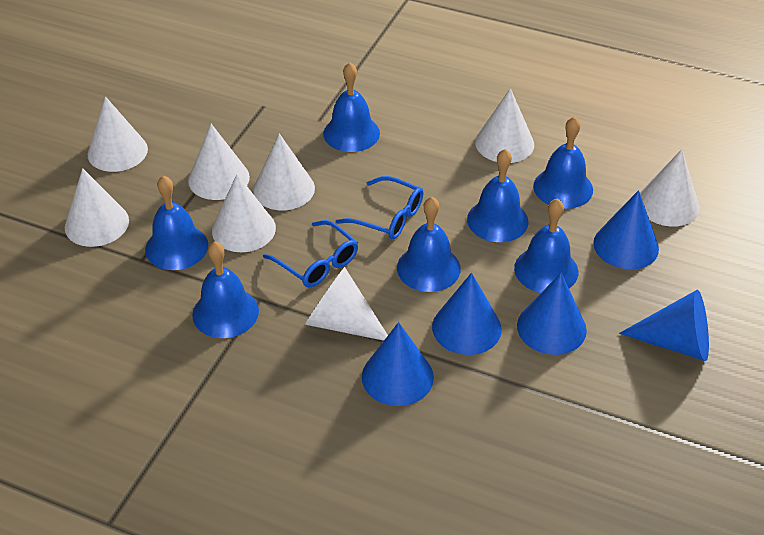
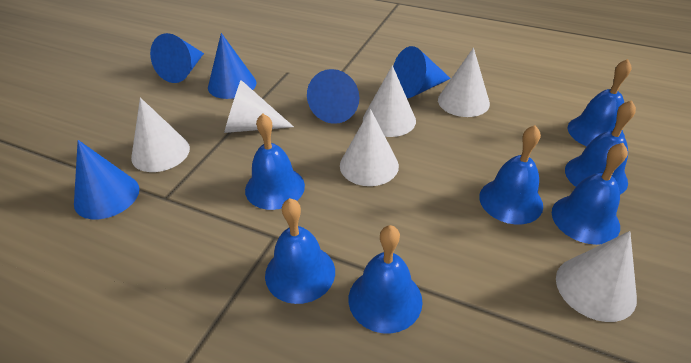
blue glasses: 2 -> 0
white cone: 8 -> 6

